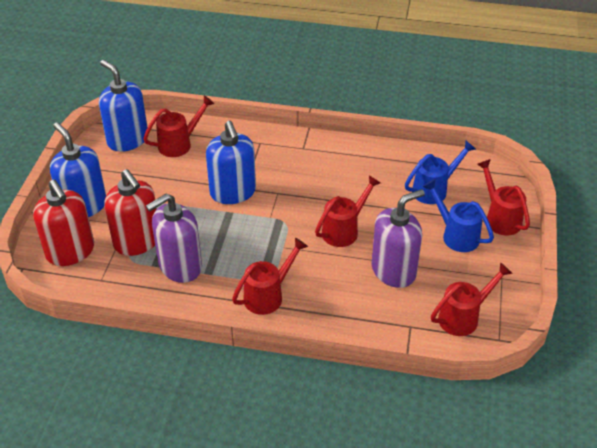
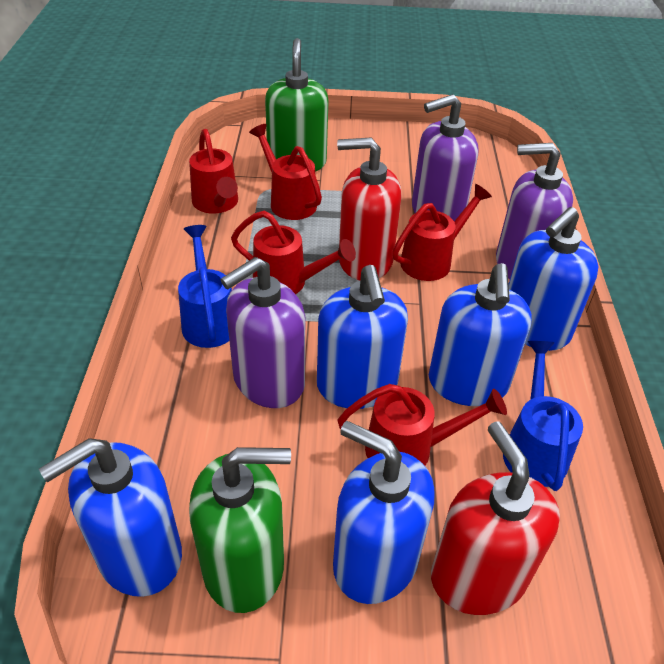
blue soap dispenser: 3 -> 5
green soap dispenser: 0 -> 2
purple soap dispenser: 2 -> 3

